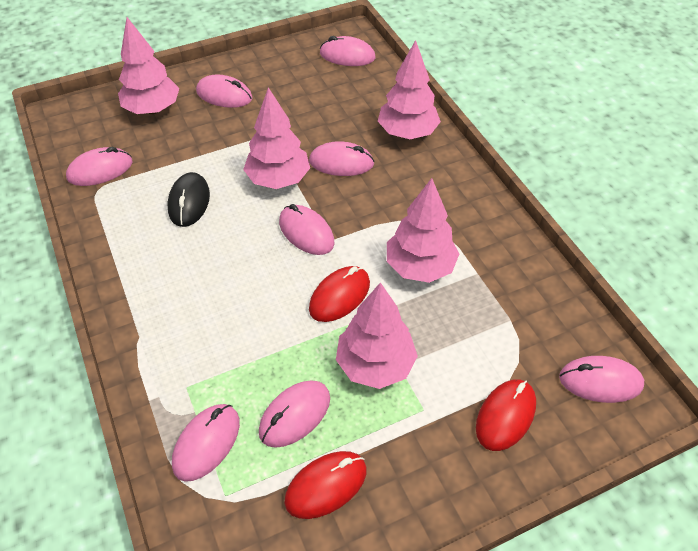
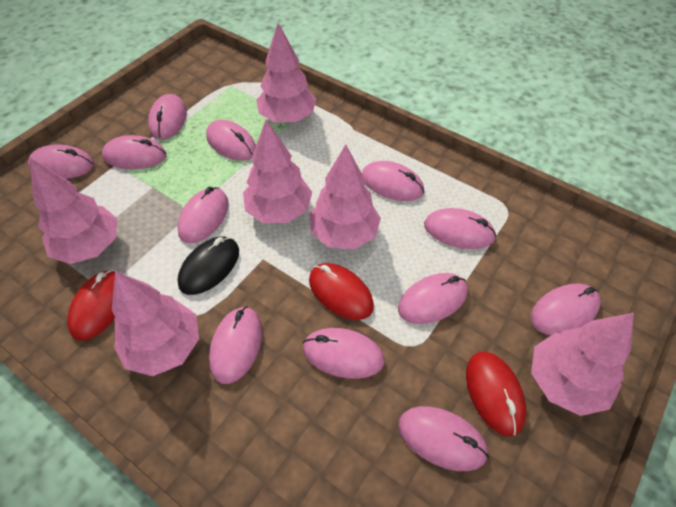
pink mouse: 8 -> 12
pink tree: 5 -> 6

